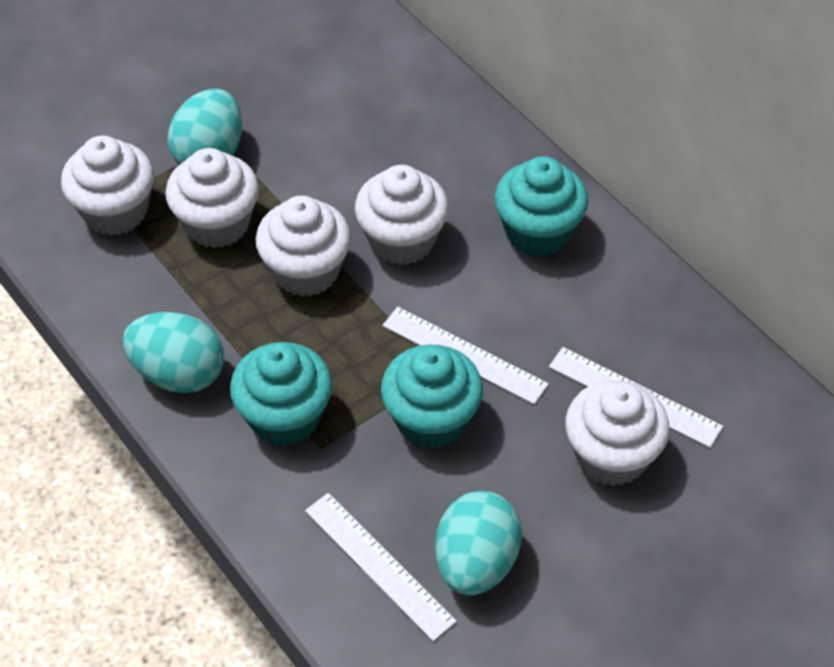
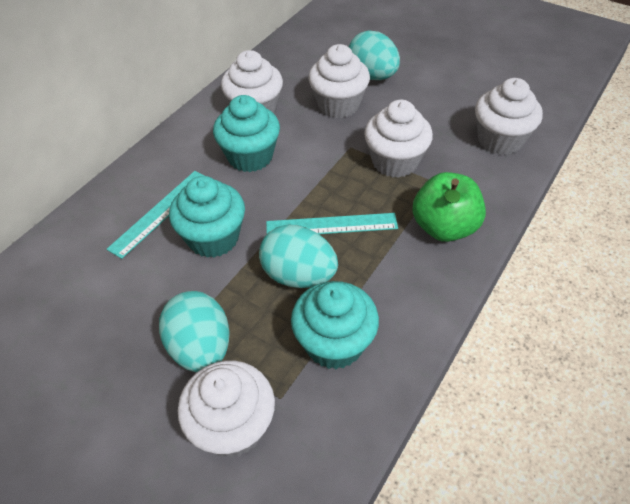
green apple: 0 -> 1
turquoise ruler: 0 -> 2
white ruler: 3 -> 0

